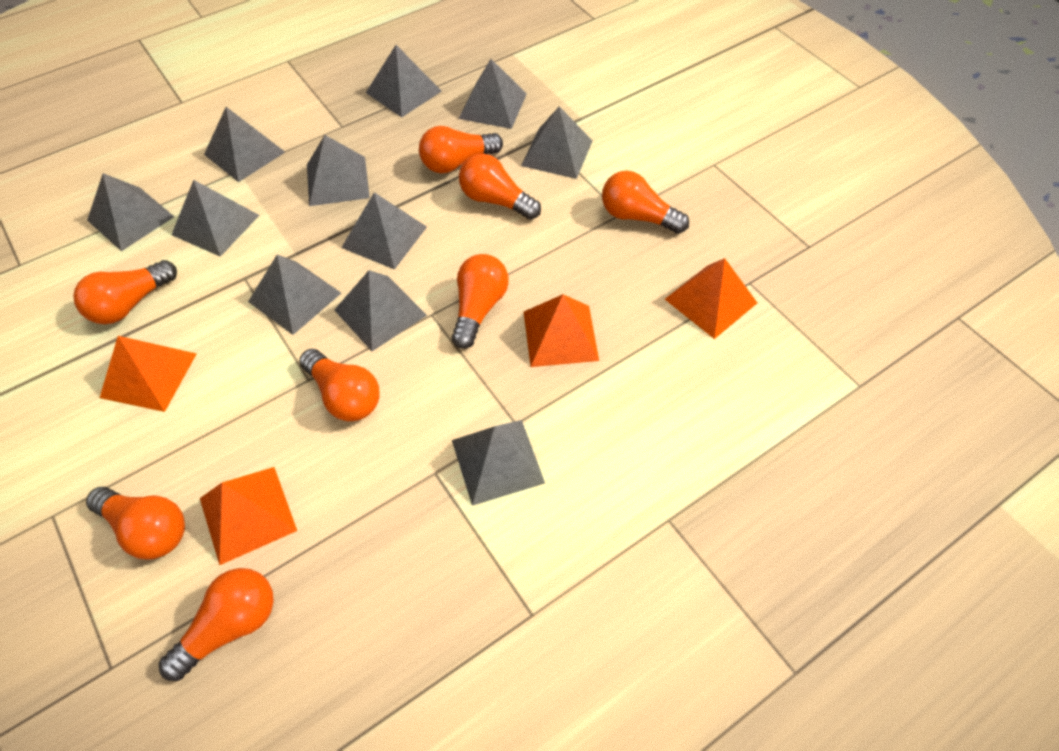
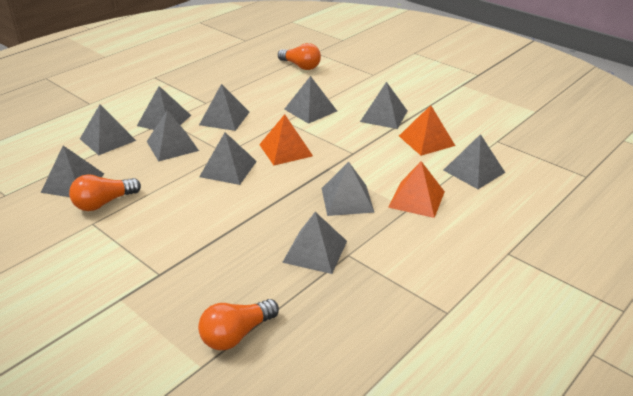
orange light bulb: 8 -> 3
orange pyramid: 4 -> 3

